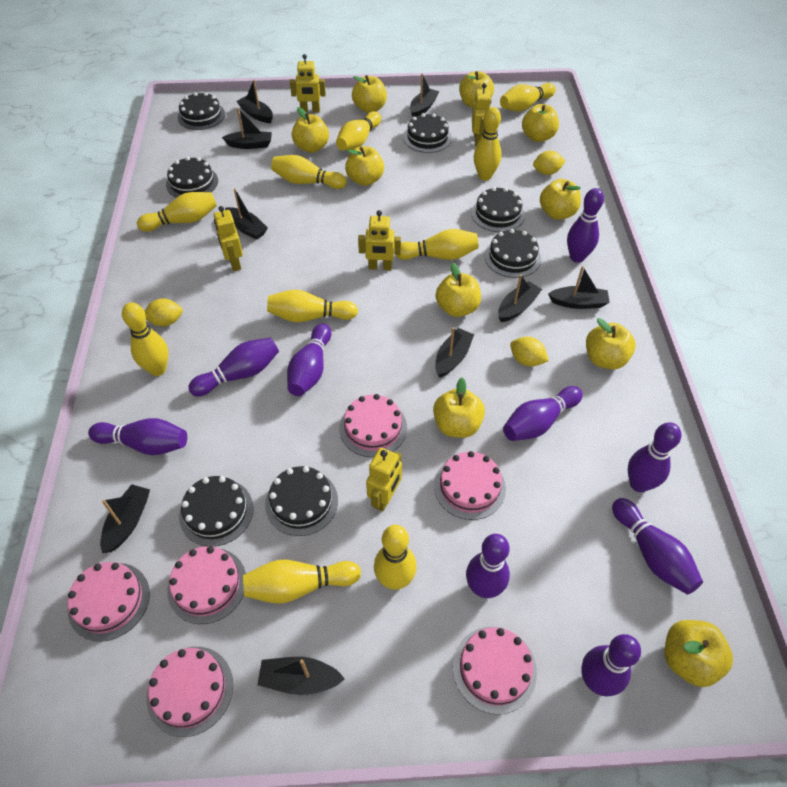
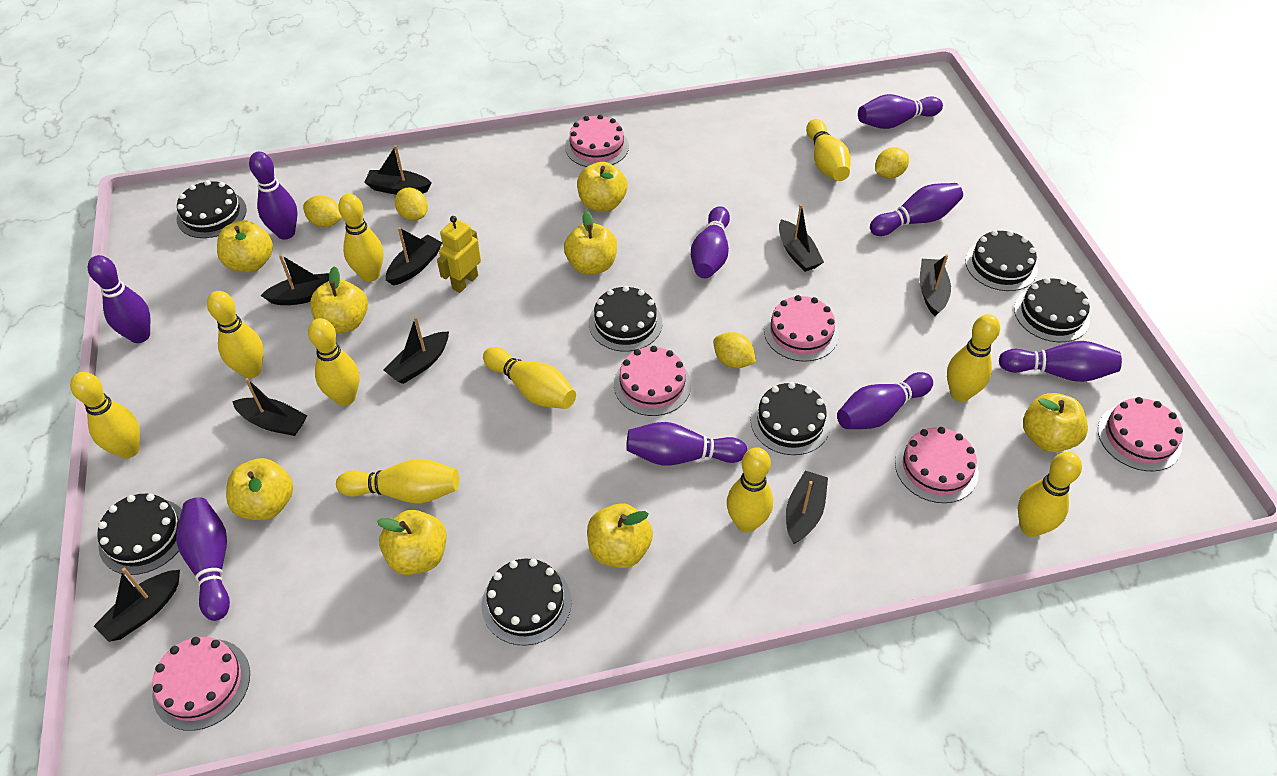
yellow apple: 10 -> 8
yellow lemon: 3 -> 4
yellow robot: 5 -> 1

